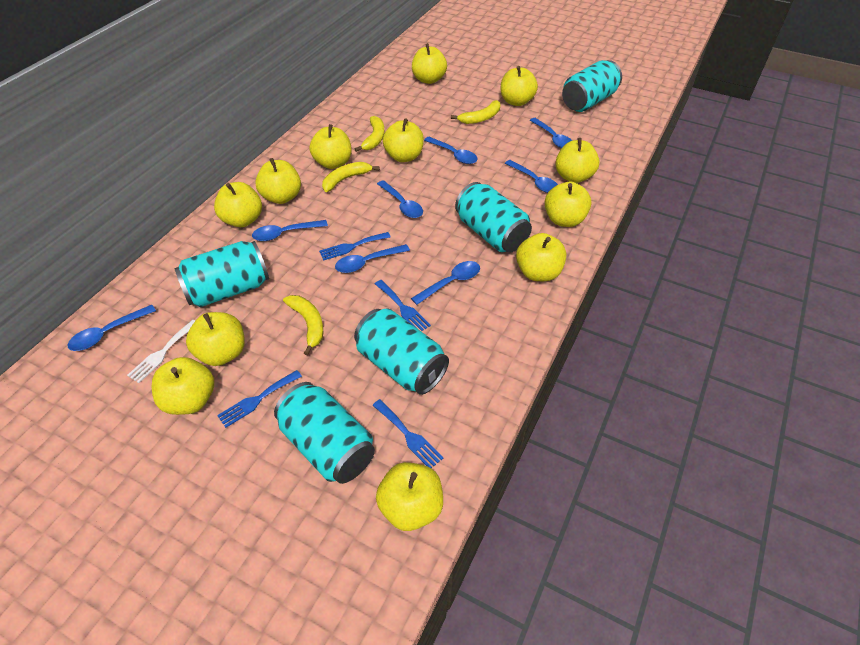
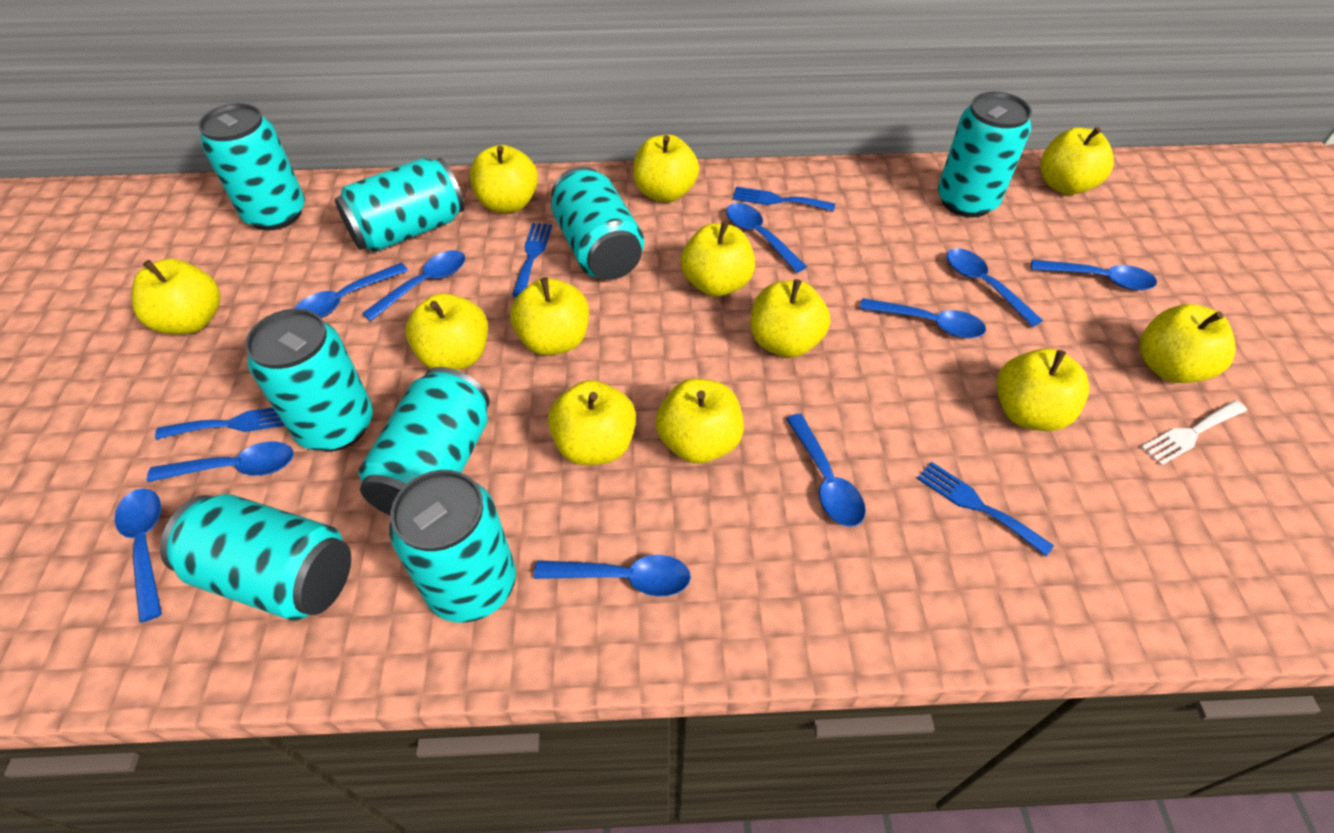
blue spoon: 8 -> 10
turquoise can: 5 -> 8
yellow banana: 4 -> 0

